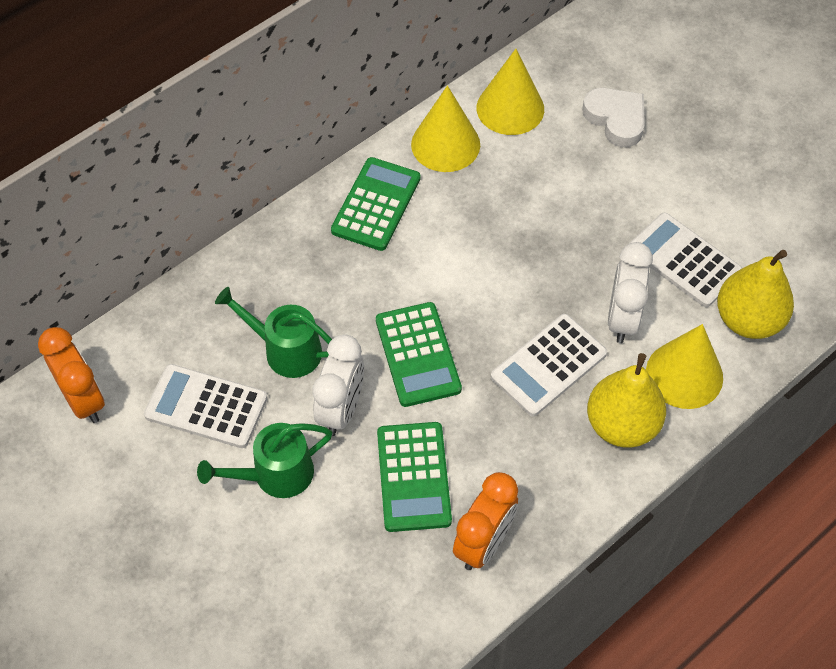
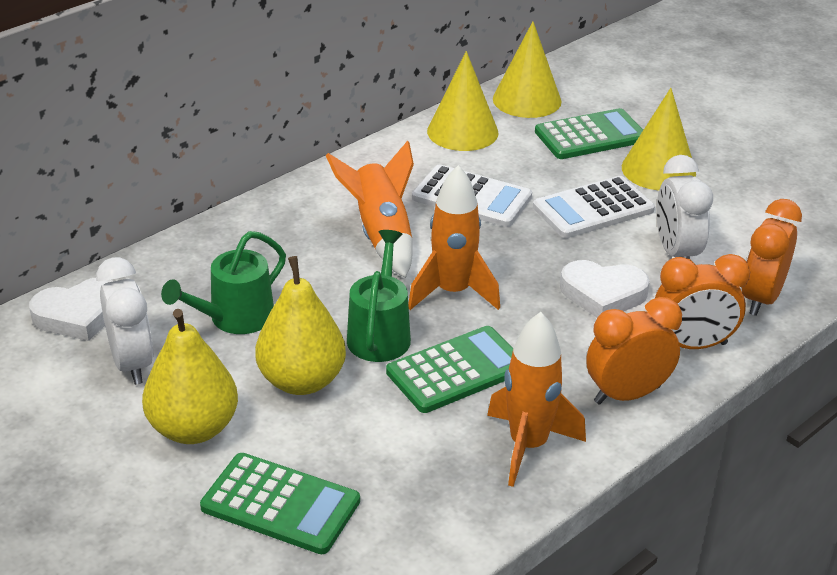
orange clock: 2 -> 3
orange rocket: 0 -> 3
white calculator: 3 -> 2
white heart: 1 -> 2

